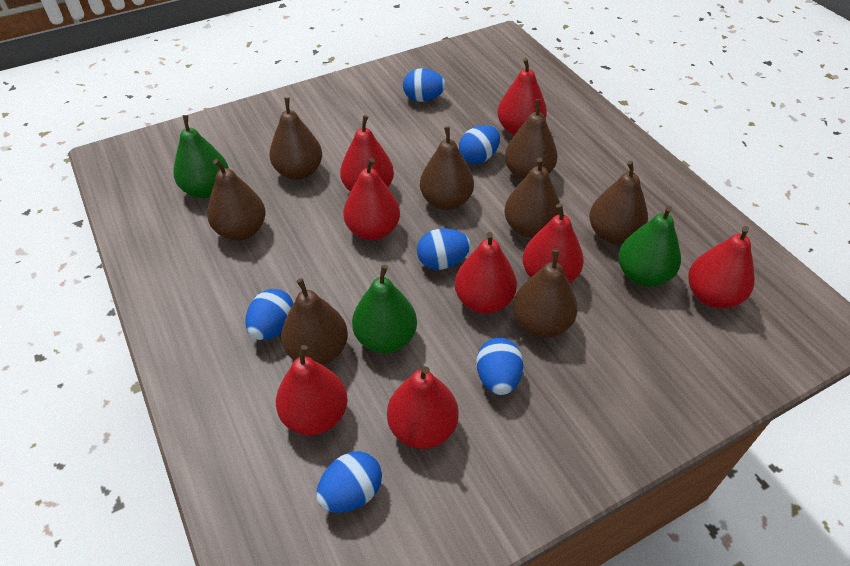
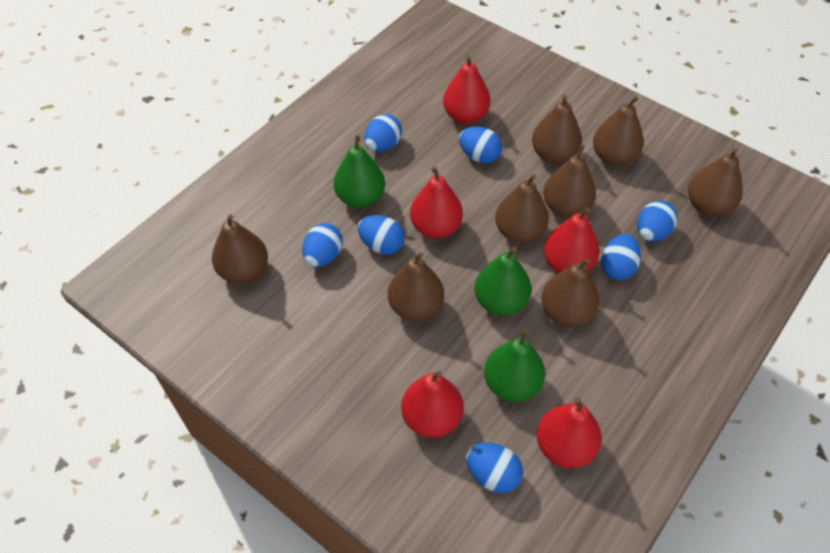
blue egg: 6 -> 7
red pear: 8 -> 5

